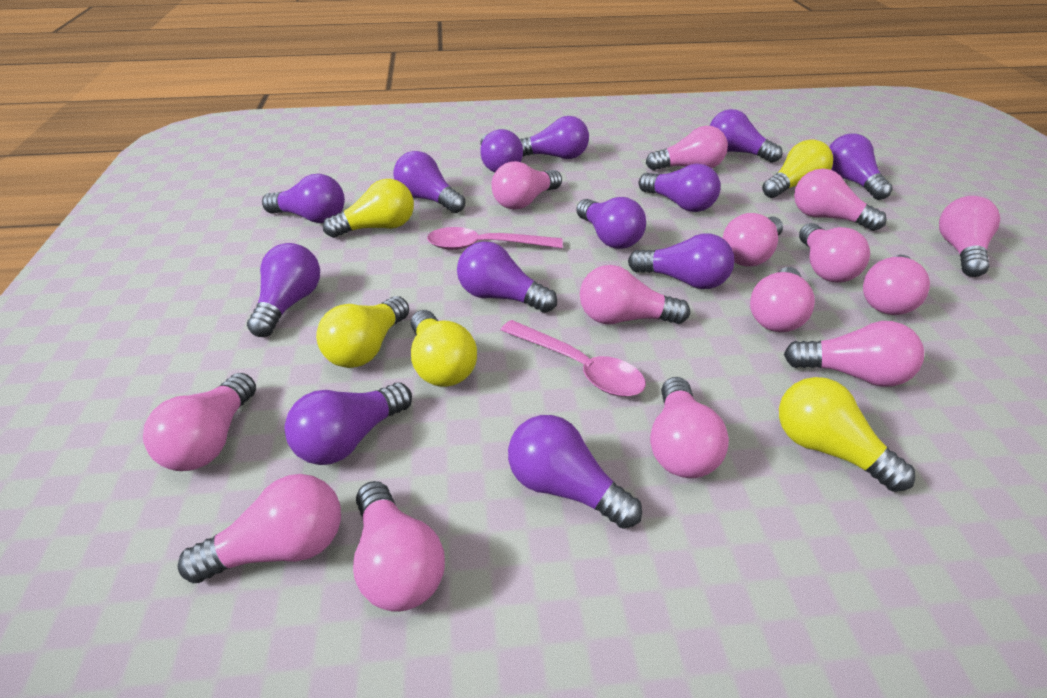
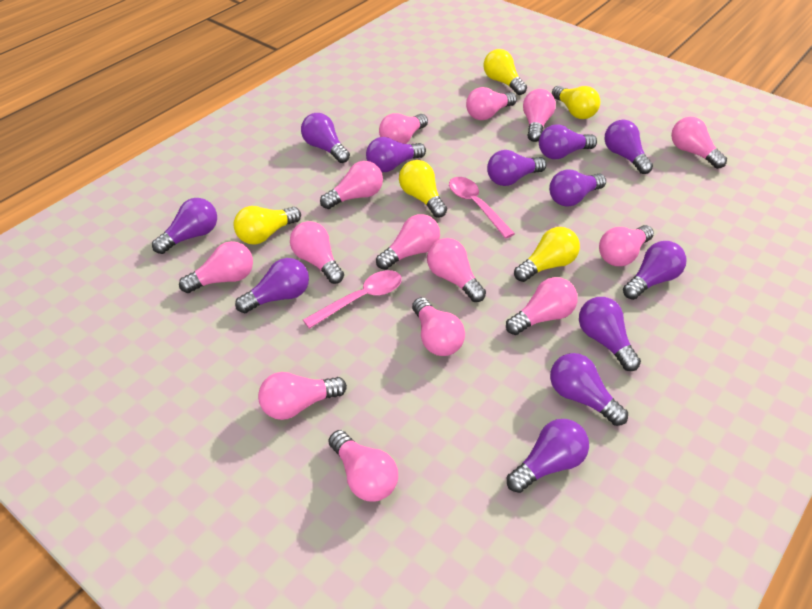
purple light bulb: 13 -> 12

